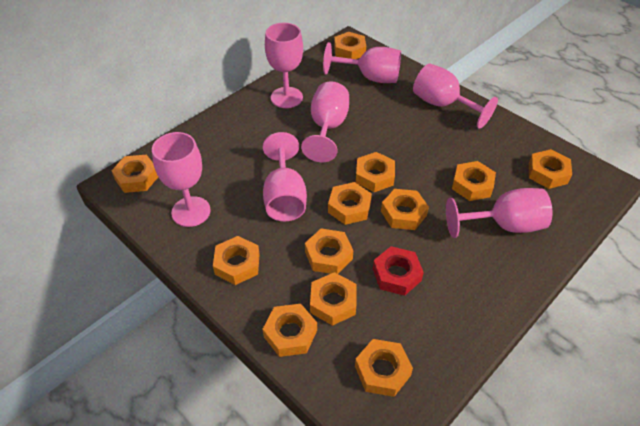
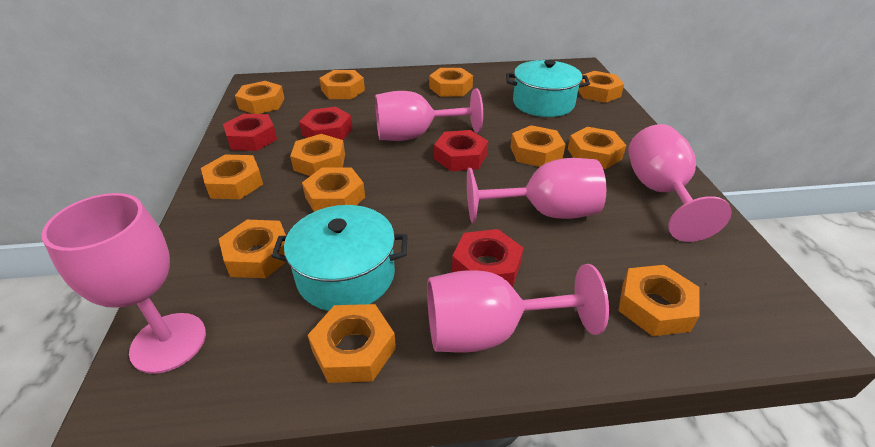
pink goblet: 7 -> 5
red nut: 1 -> 4
turquoise pot: 0 -> 2

